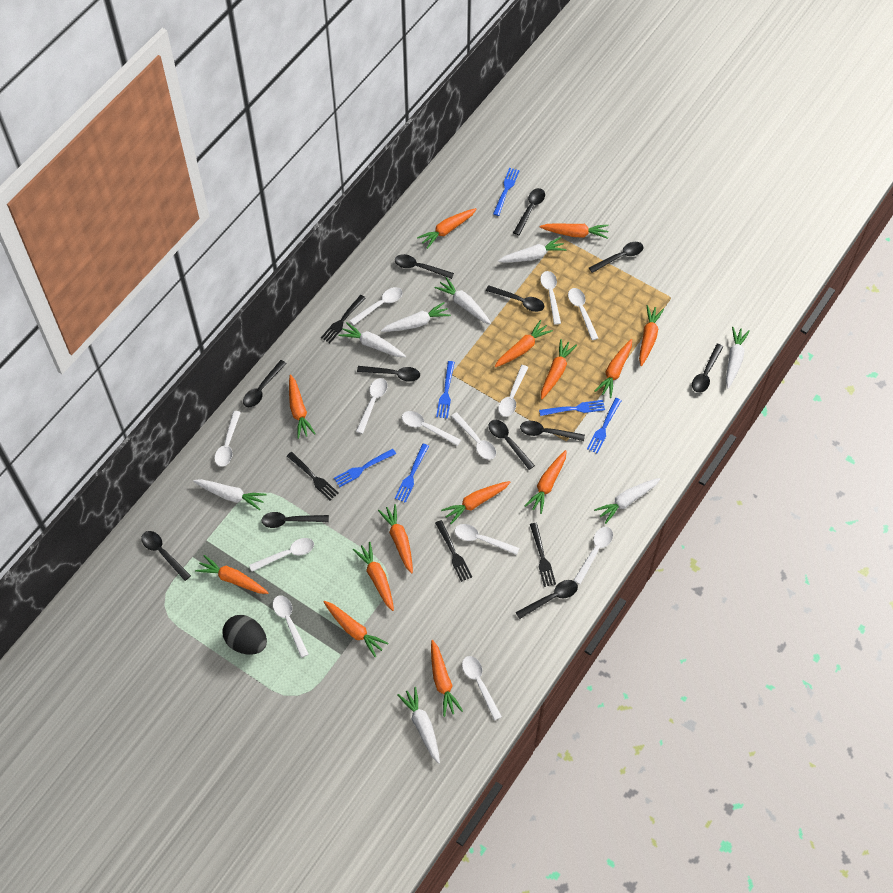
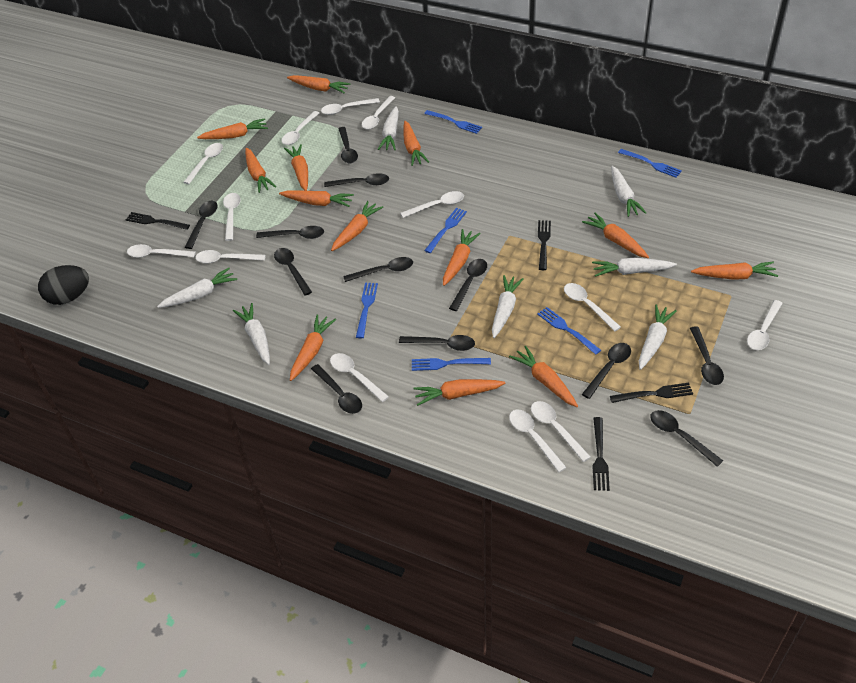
orange carrot: 14 -> 13
white carrot: 8 -> 7

